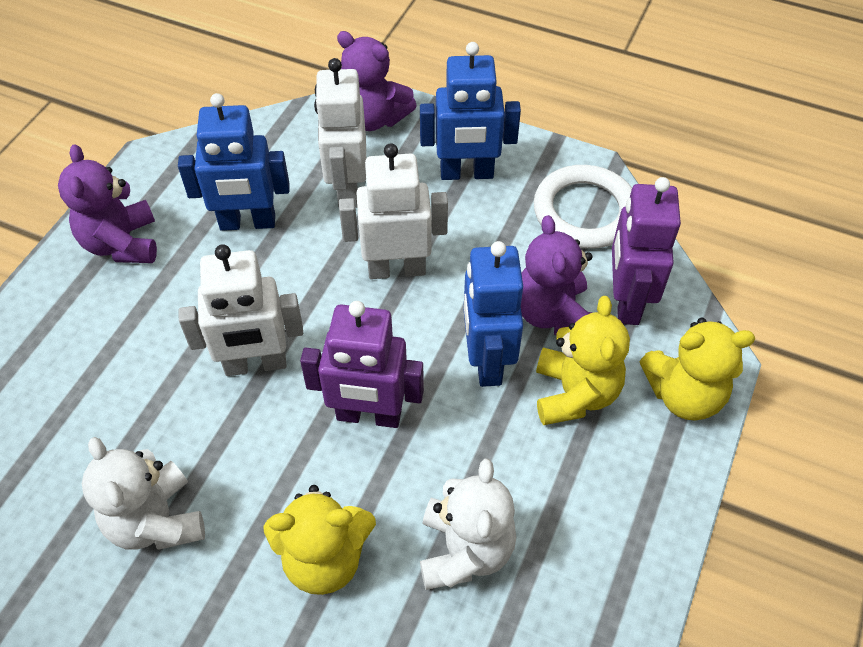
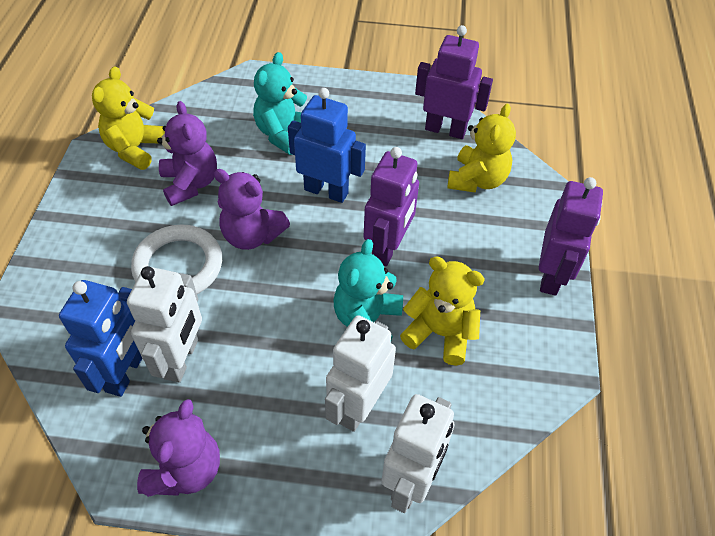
blue robot: 3 -> 2
purple robot: 2 -> 3
turquoise teddy bear: 0 -> 2
white teddy bear: 2 -> 0

